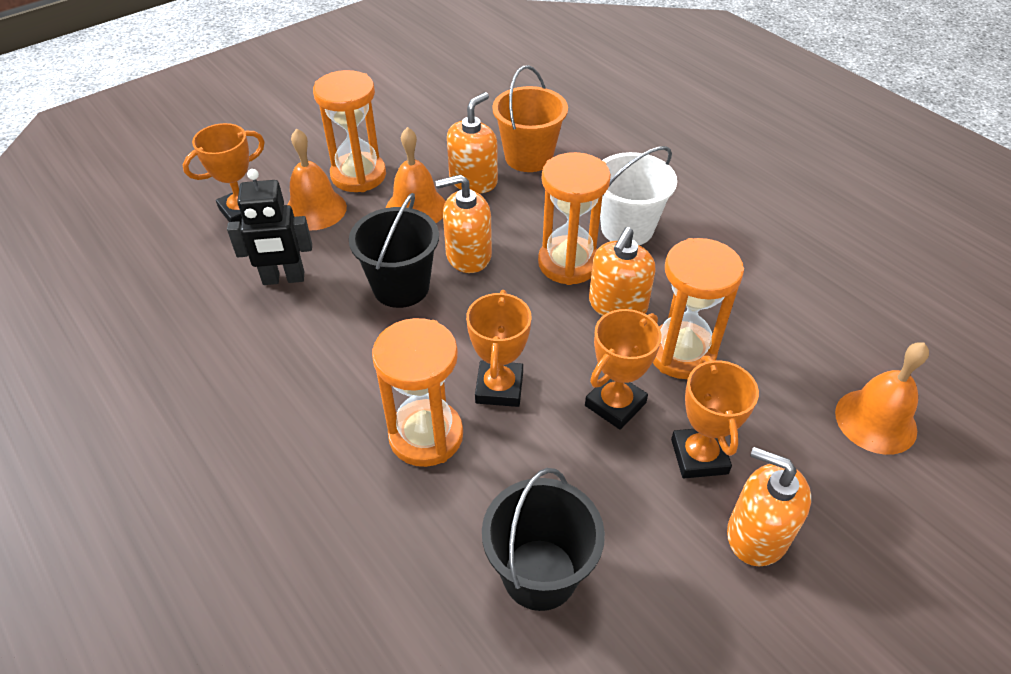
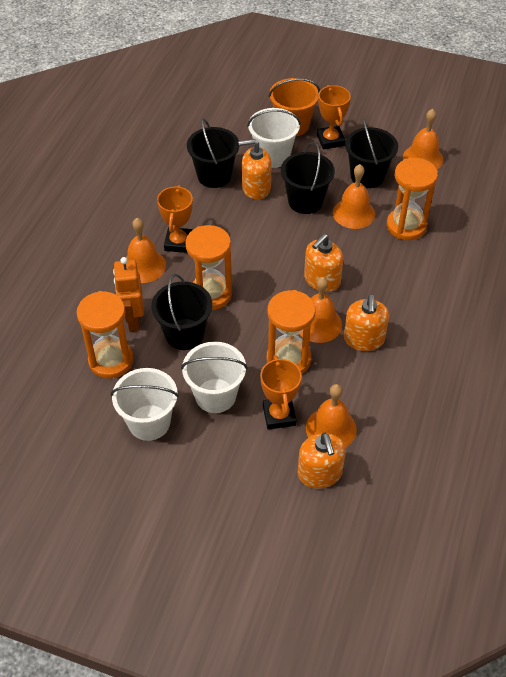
black bucket: 2 -> 4
black robot: 1 -> 0
orange bell: 3 -> 5
orange robot: 0 -> 1
orange trophy: 4 -> 3
white bucket: 1 -> 3

